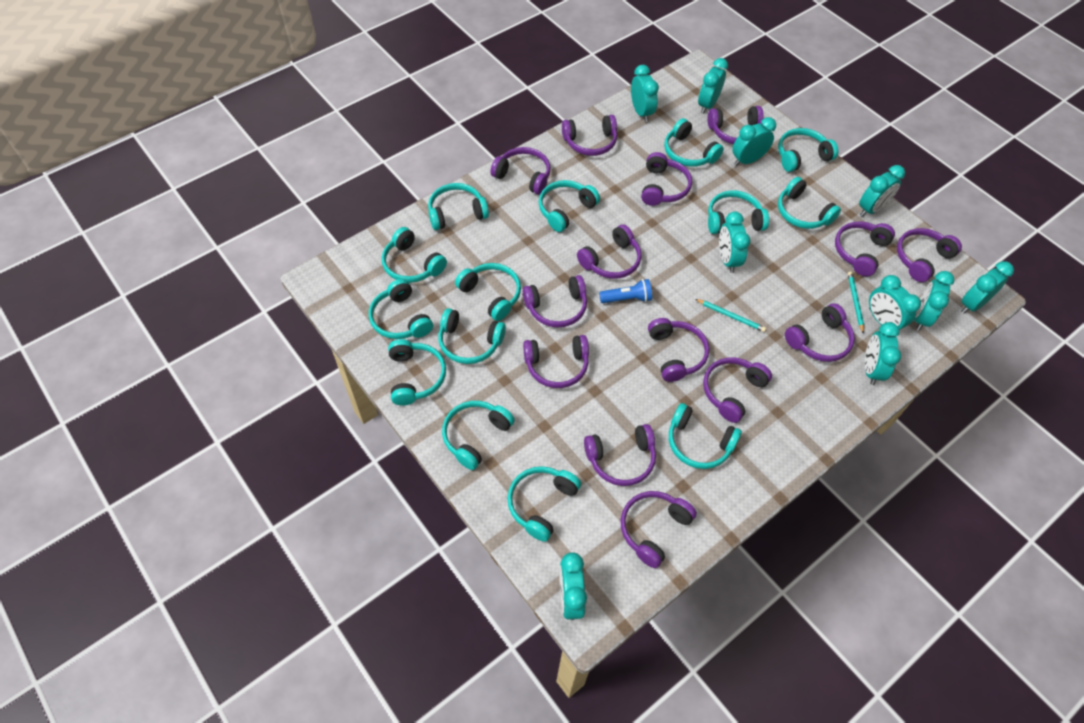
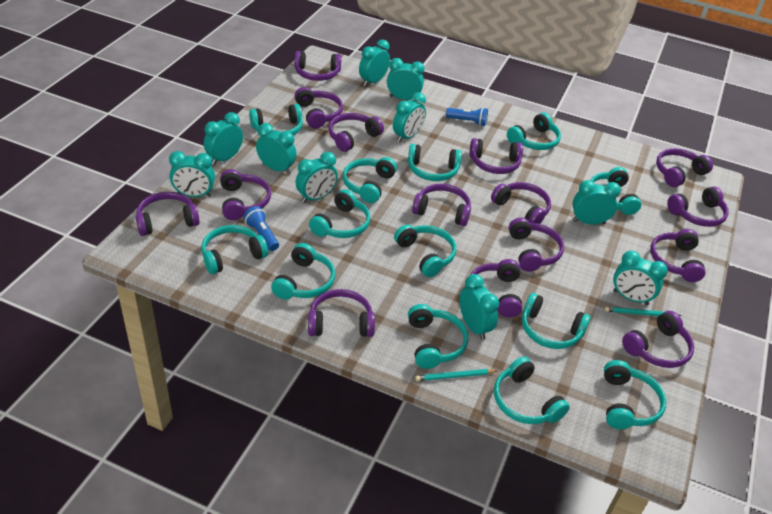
blue flashlight: 1 -> 2
purple headphones: 14 -> 15
turquoise headphones: 14 -> 13

